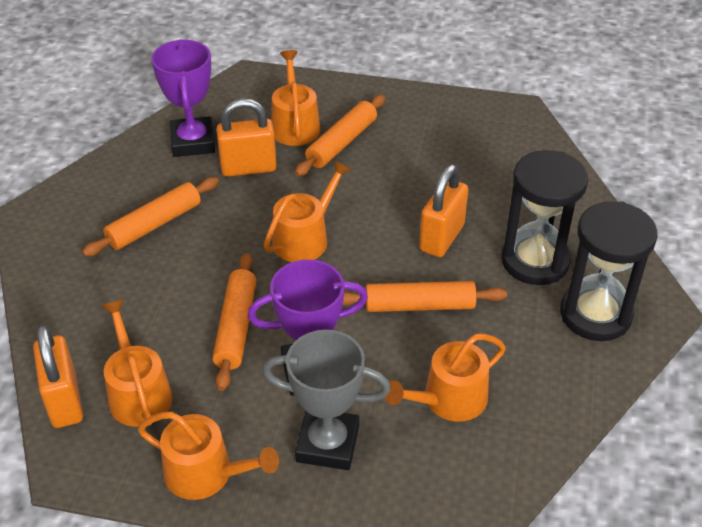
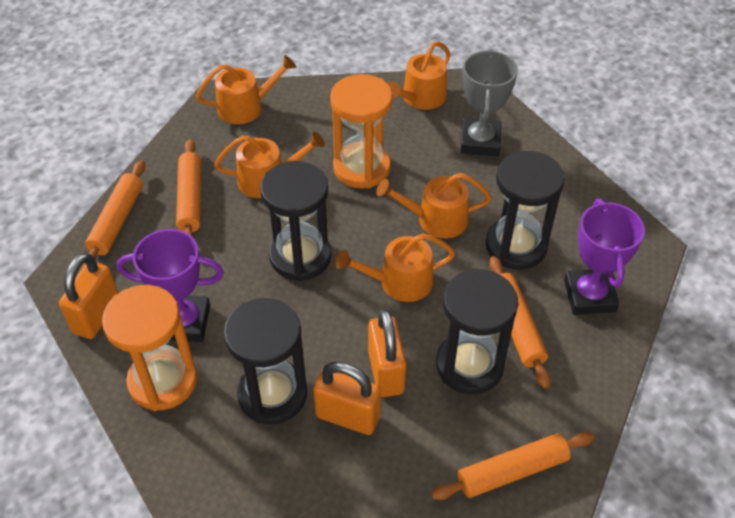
black hourglass: 2 -> 4
orange hourglass: 0 -> 2

